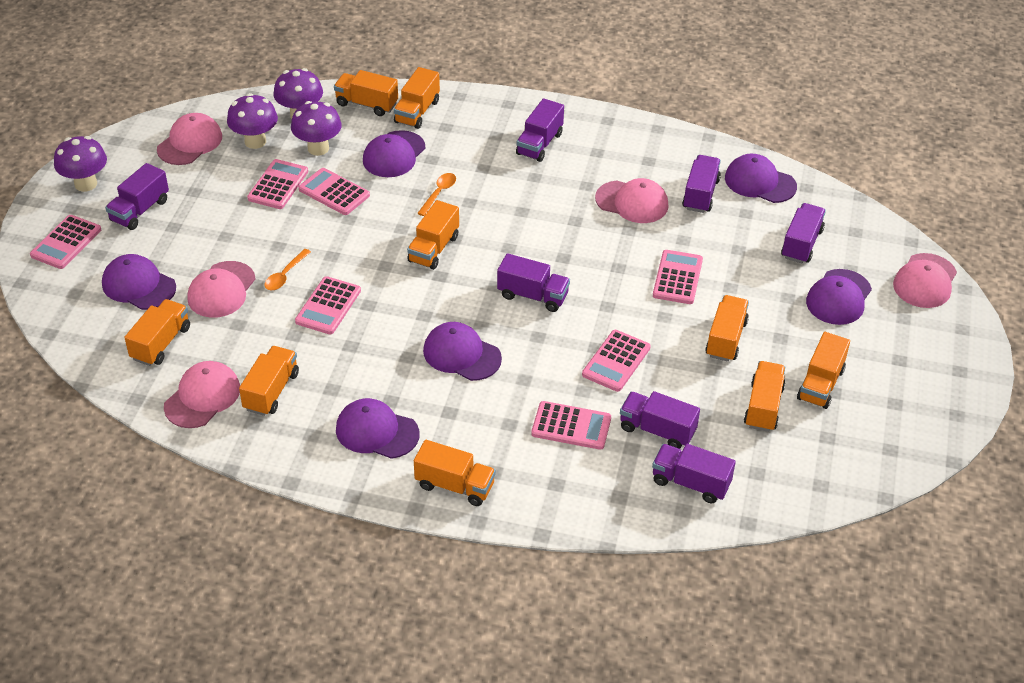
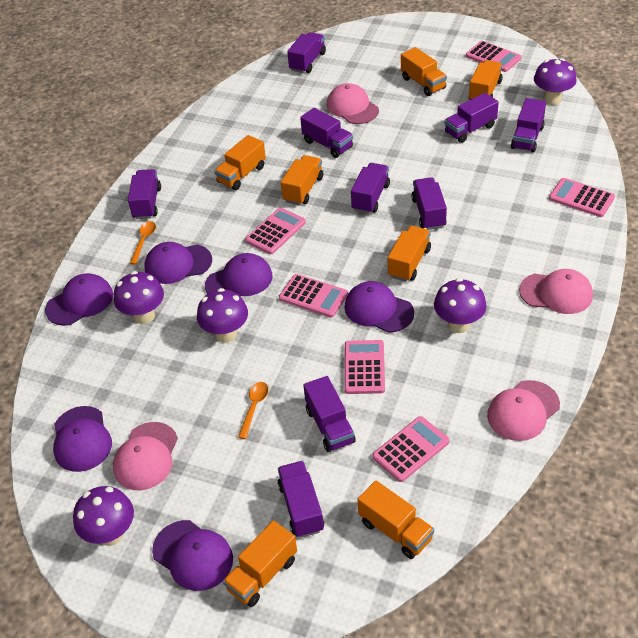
orange truck: 9 -> 7
pink calculator: 7 -> 6
pink cap: 5 -> 4
purple mushroom: 4 -> 5
purple truck: 7 -> 9

